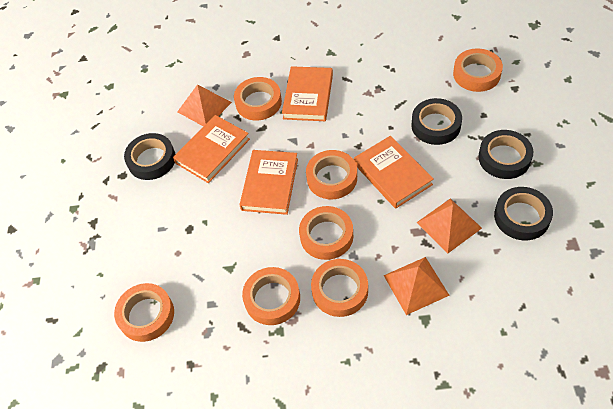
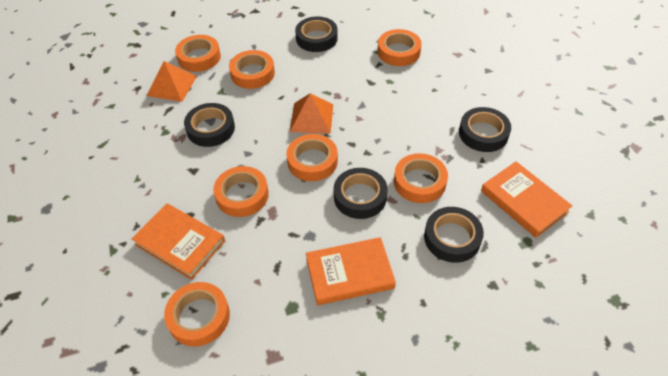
black tape: 4 -> 5
orange book: 4 -> 3
orange pyramid: 3 -> 2

